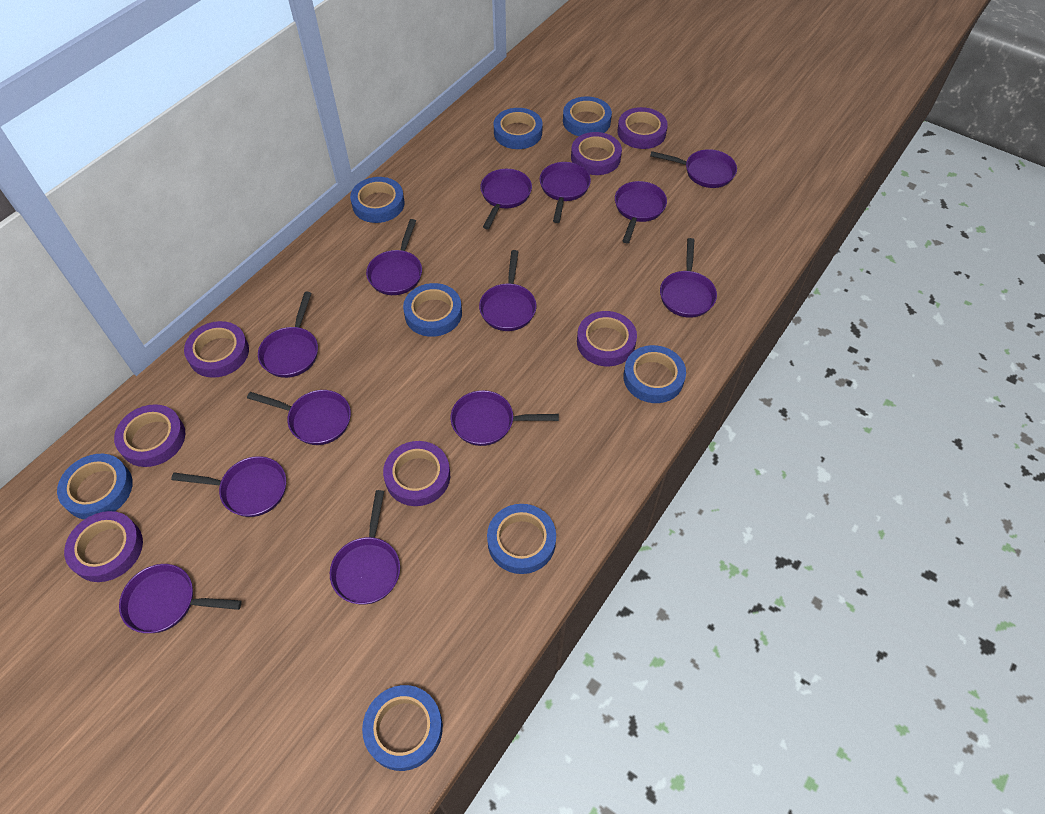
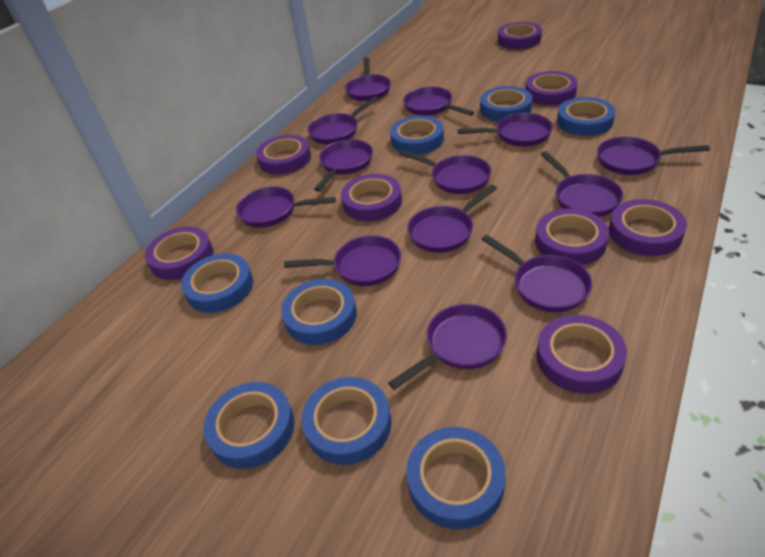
purple tape: 7 -> 8

